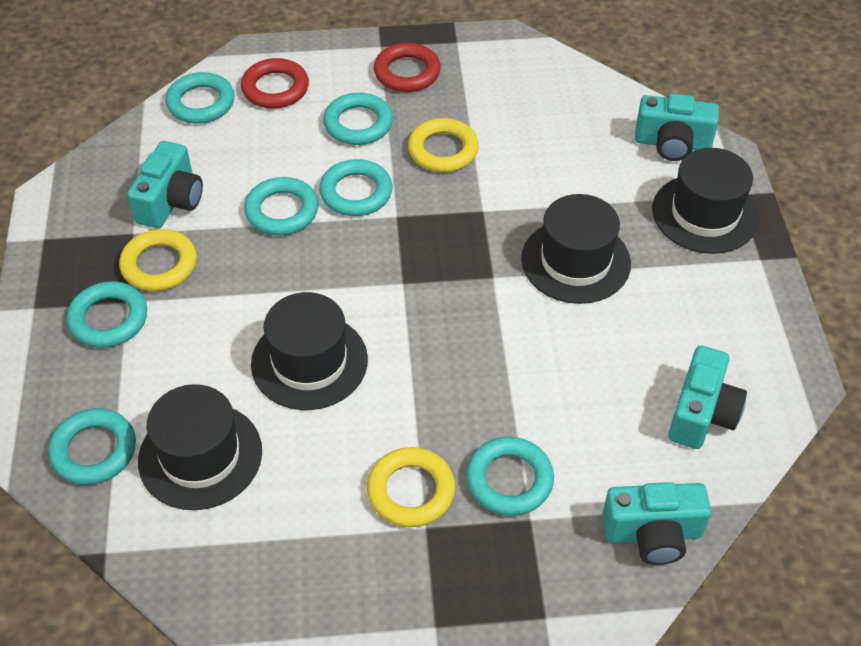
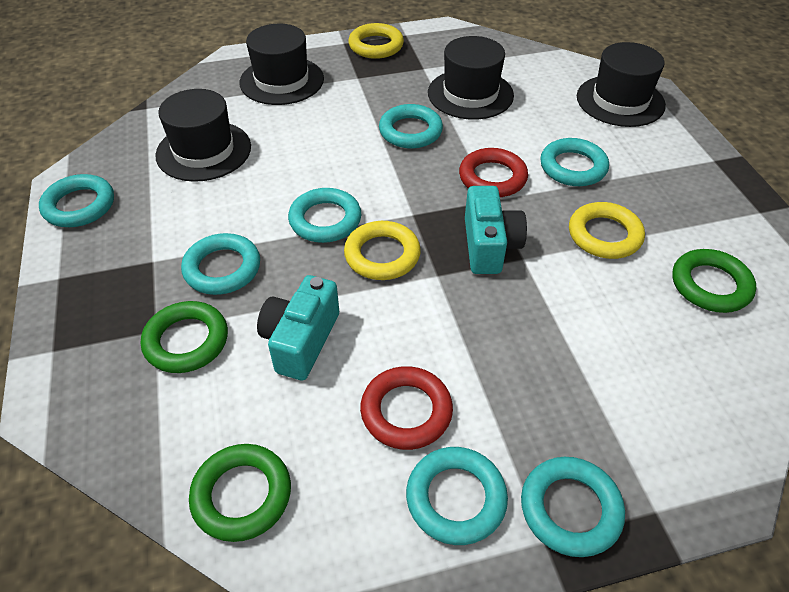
green ring: 0 -> 3
turquoise camera: 4 -> 2

